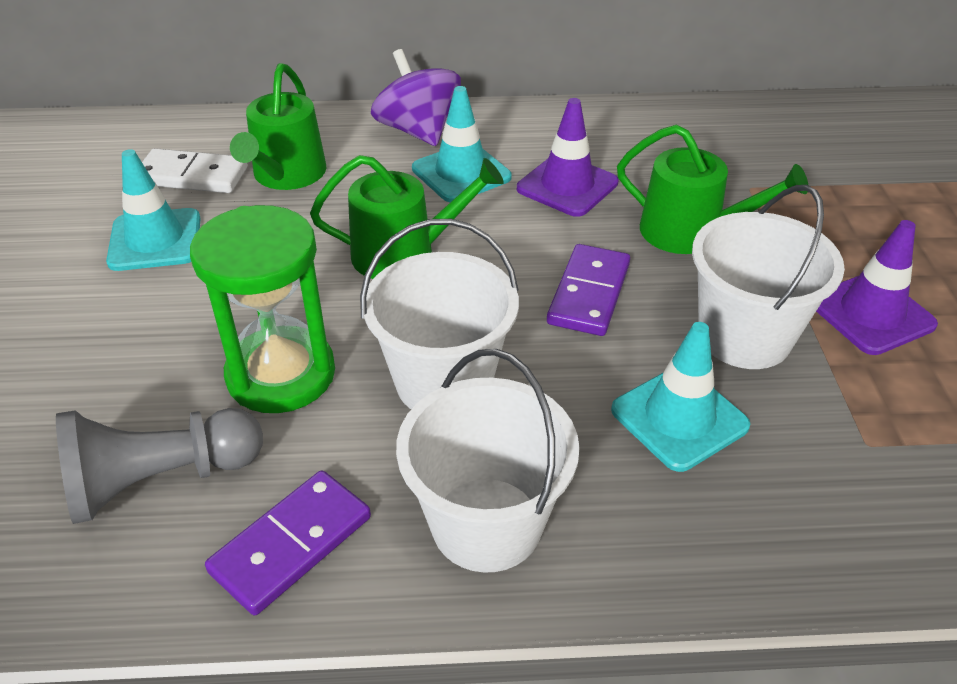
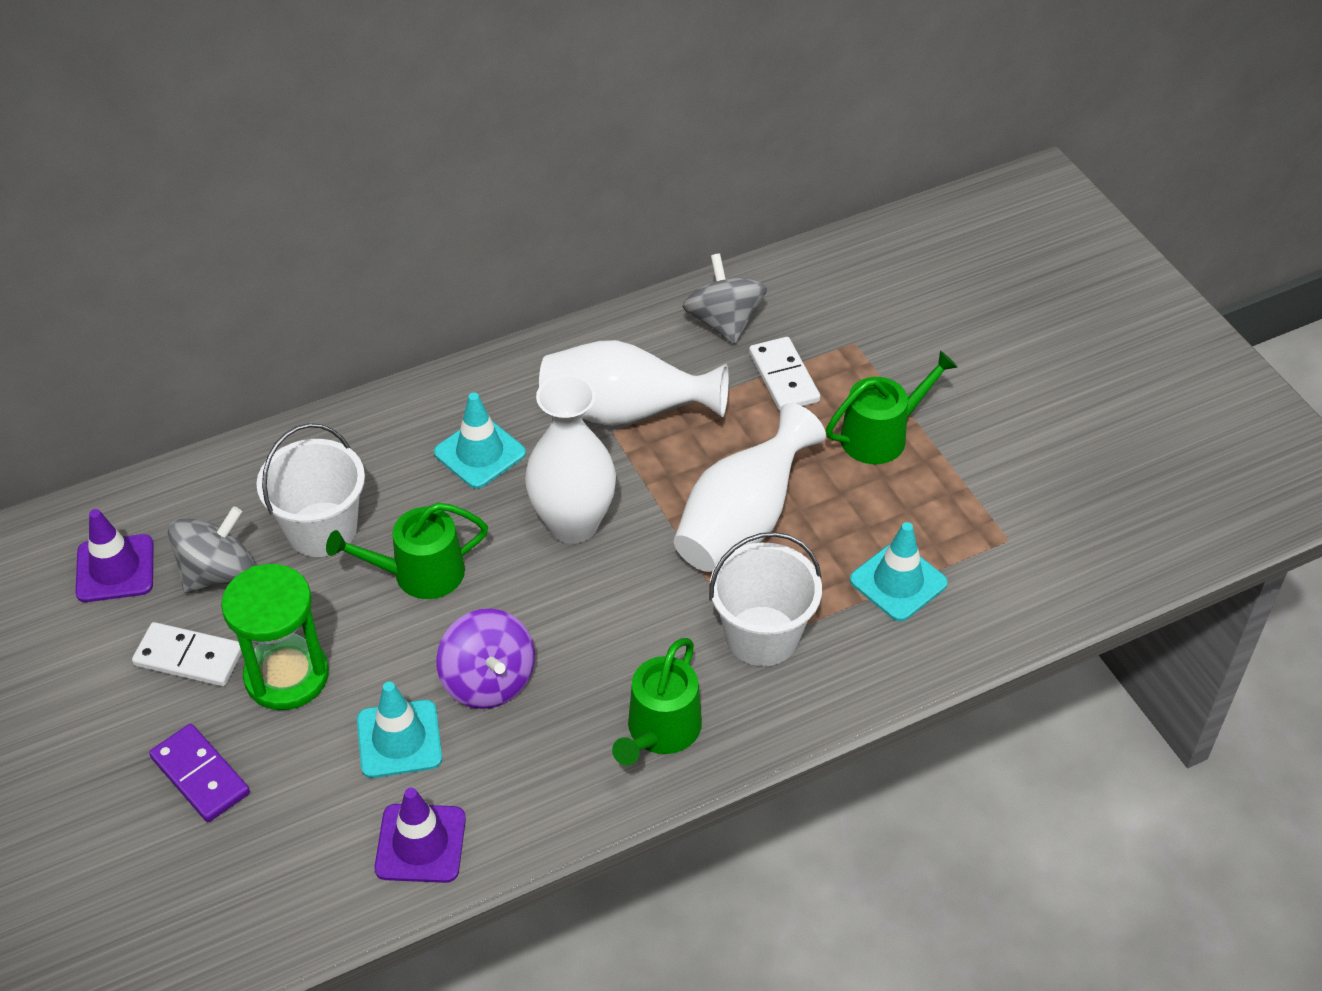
grey pawn: 1 -> 0
grey spinning top: 0 -> 2
purple domino: 2 -> 1
white bucket: 3 -> 2
white domino: 1 -> 2
white vase: 0 -> 3

